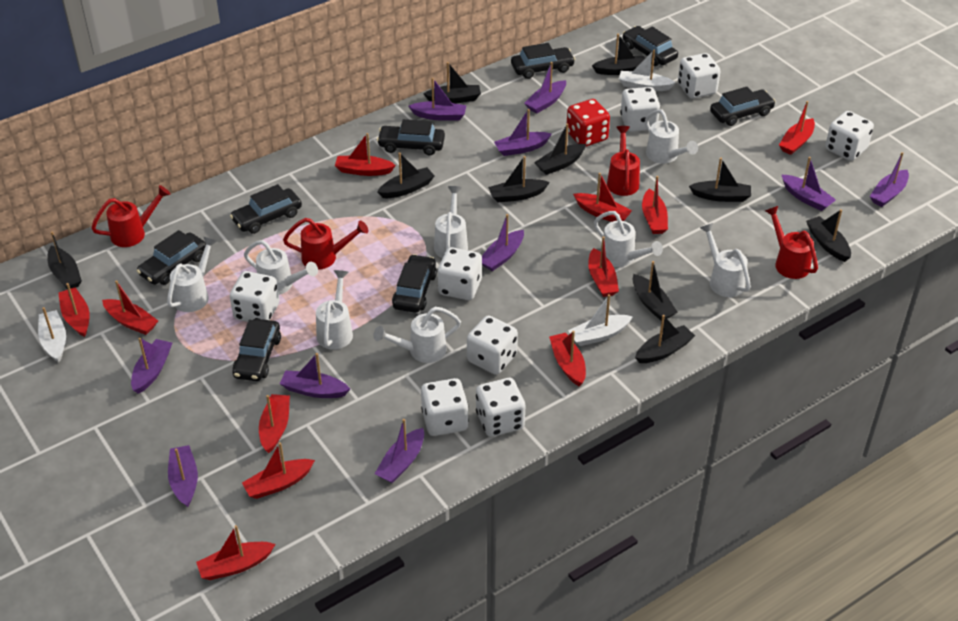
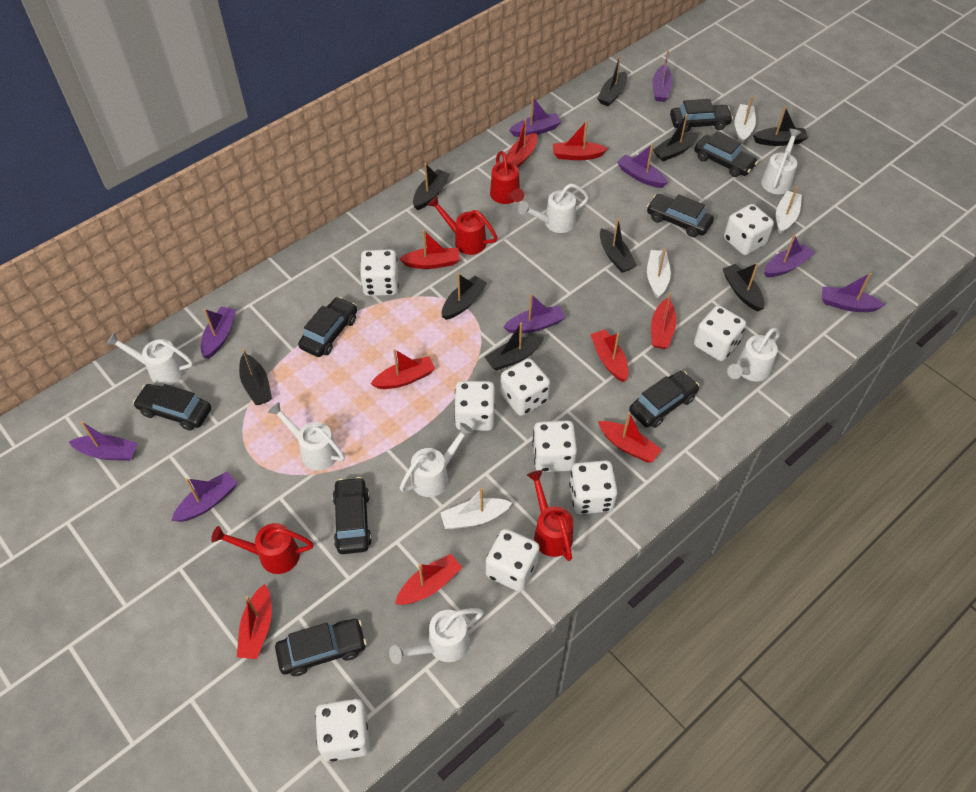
black boat: 10 -> 9
purple boat: 10 -> 9
red boat: 11 -> 9
red dice: 1 -> 0
white boat: 3 -> 4
white dice: 8 -> 9
white watering can: 8 -> 7

